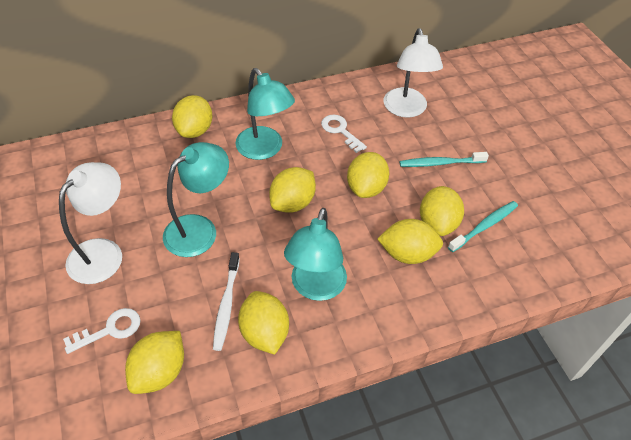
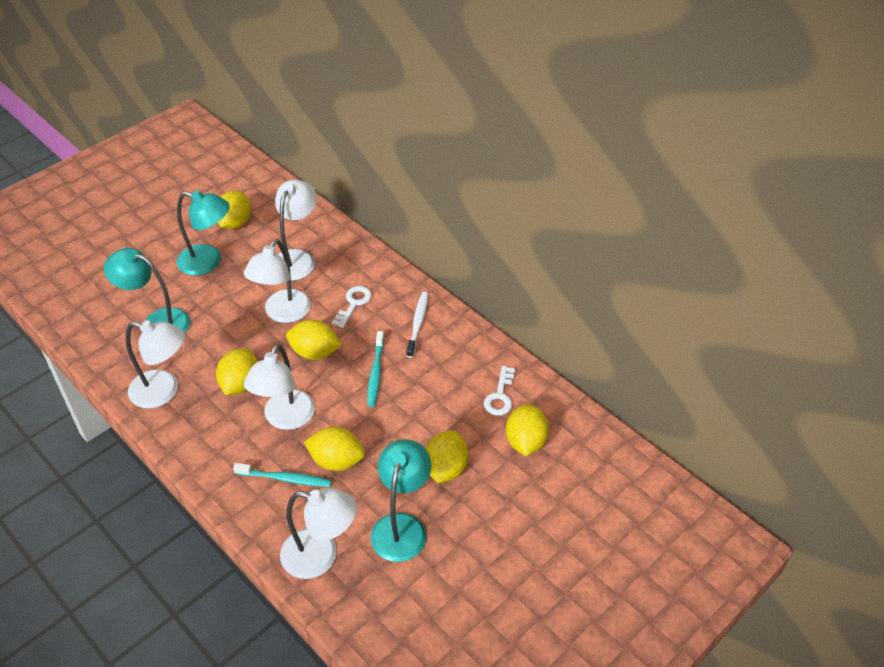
white lamp: 2 -> 5
yellow lemon: 7 -> 6

